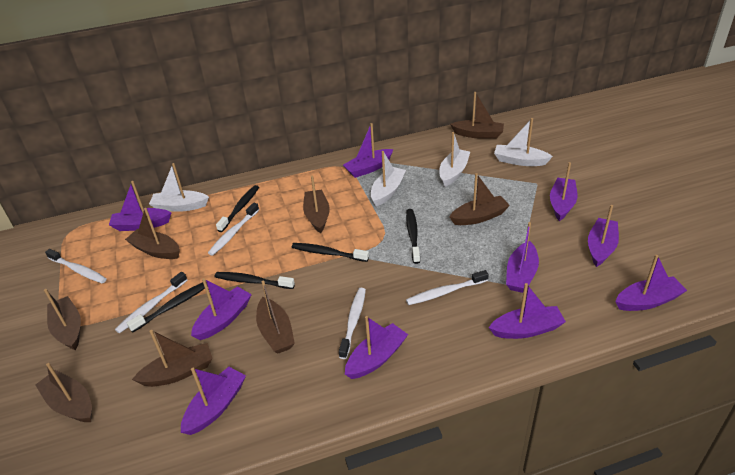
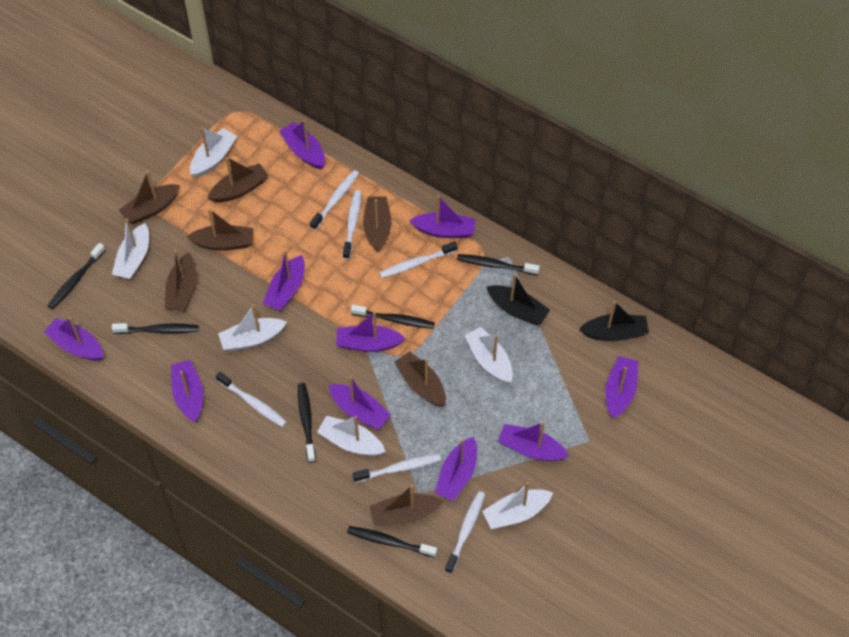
black boat: 0 -> 2
black toothbrush: 5 -> 6
brown boat: 8 -> 7
white boat: 4 -> 6
white toothbrush: 5 -> 6

